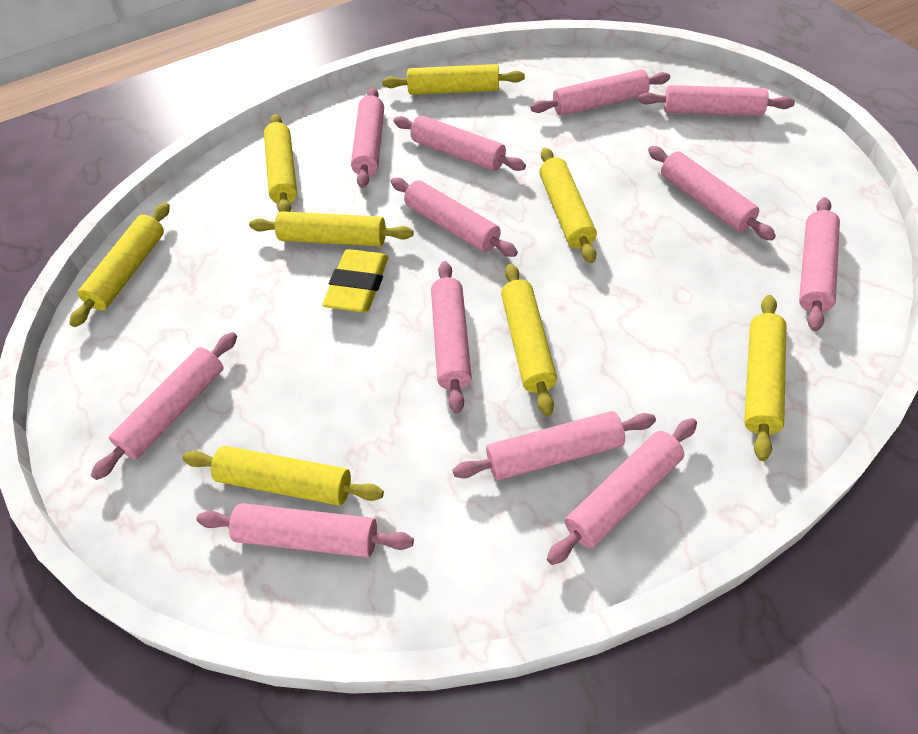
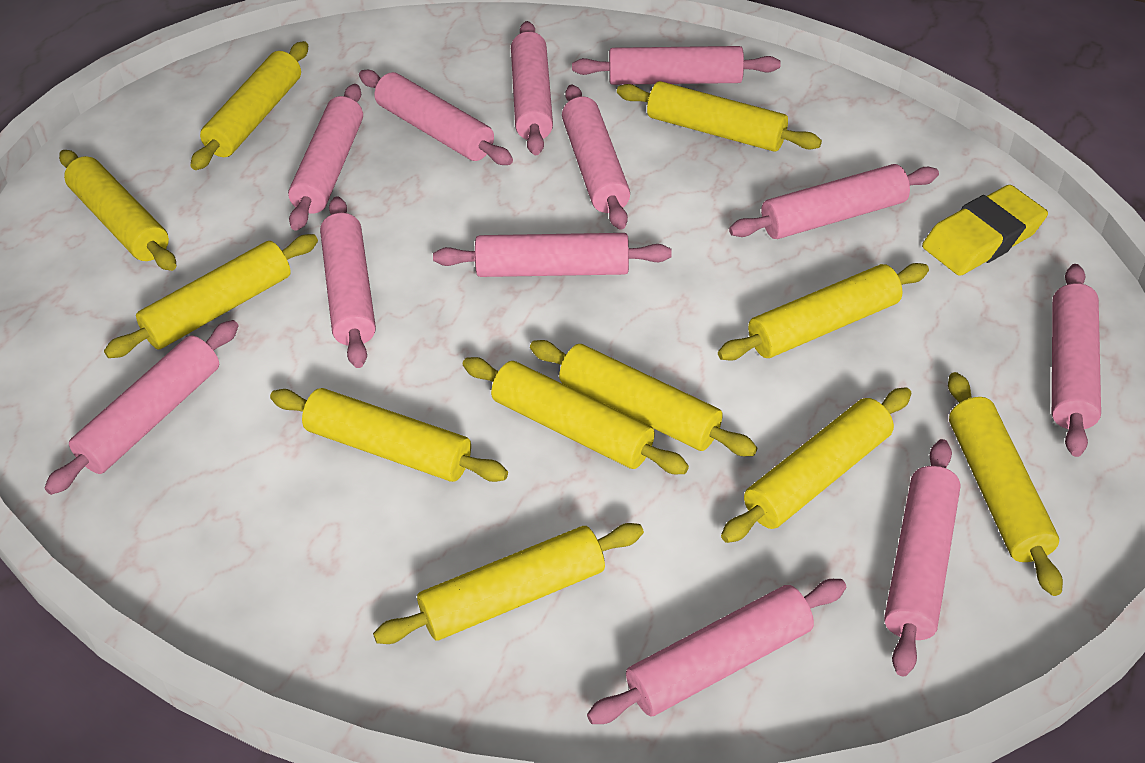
yellow rolling pin: 8 -> 11

